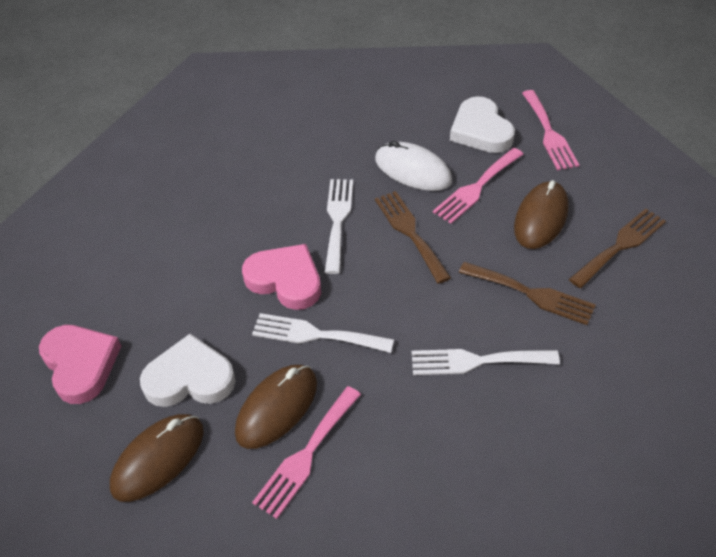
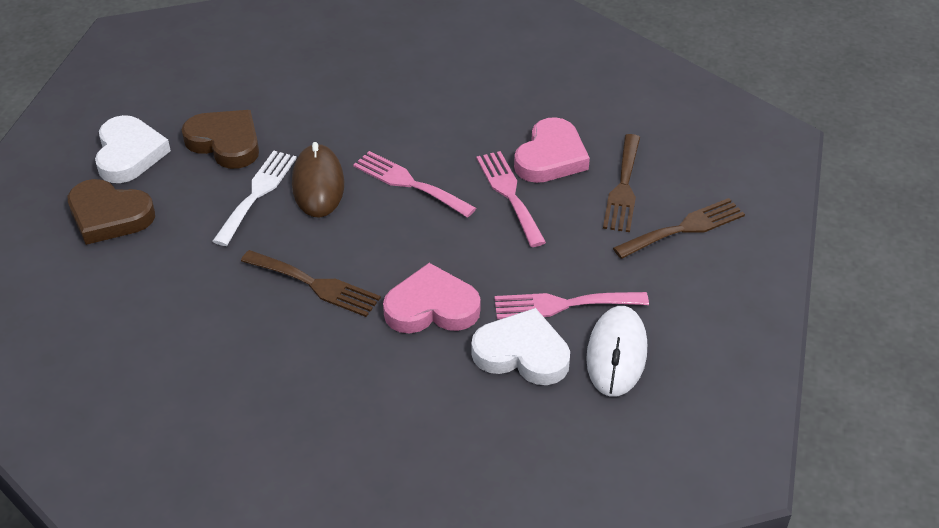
brown heart: 0 -> 2
brown mouse: 3 -> 1
white fork: 3 -> 1

